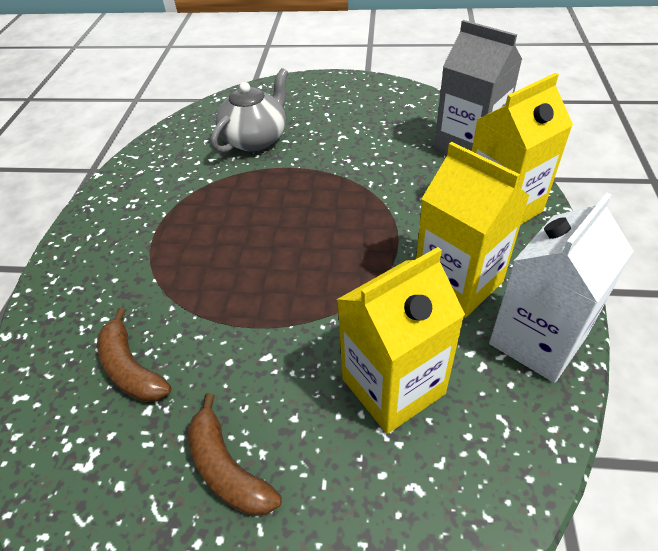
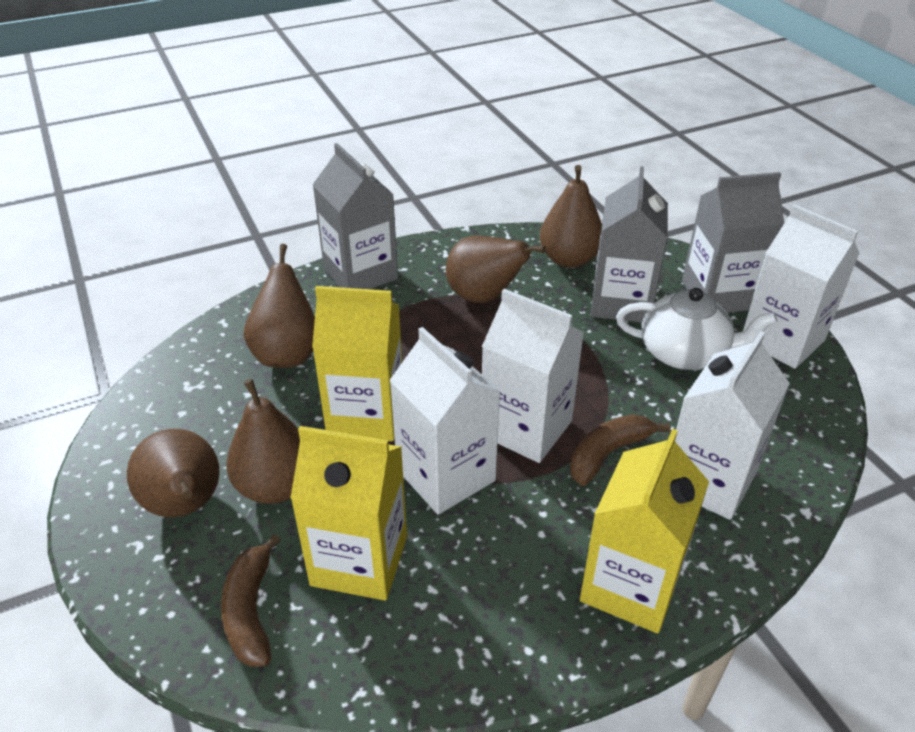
brown pear: 0 -> 5
grey carton: 1 -> 3
grey teapot: 1 -> 0
white carton: 1 -> 4
white teapot: 0 -> 1

